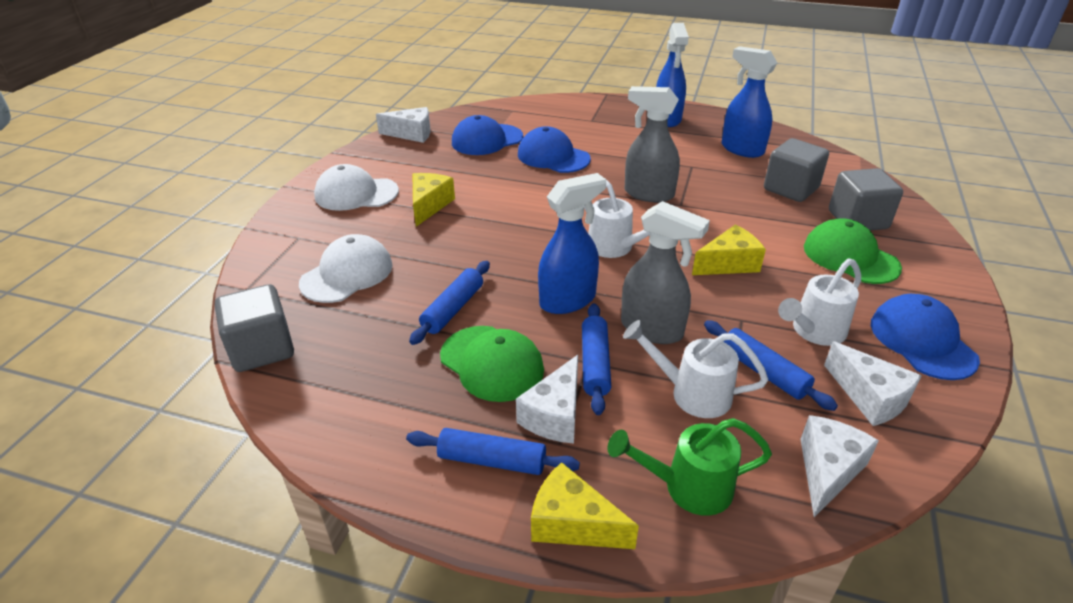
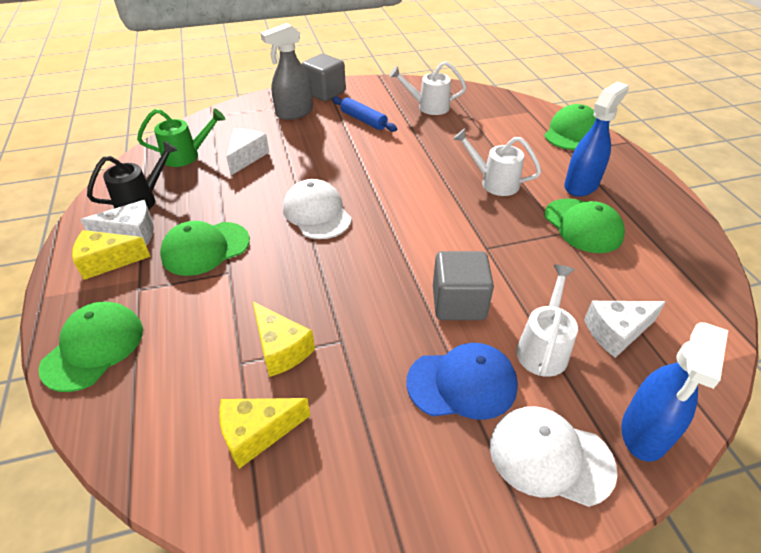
black watering can: 0 -> 1
blue cap: 3 -> 1
blue rolling pin: 4 -> 1
blue spray bottle: 3 -> 2
green cap: 2 -> 4
grey cube: 3 -> 2
grey spray bottle: 2 -> 1
white cheese: 4 -> 3

